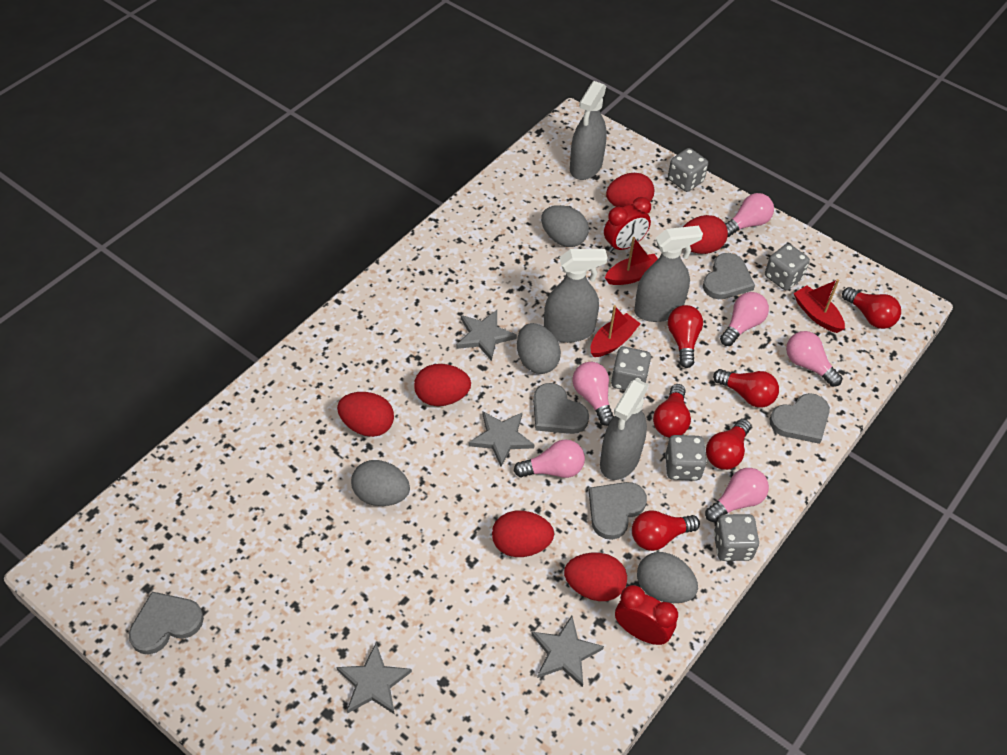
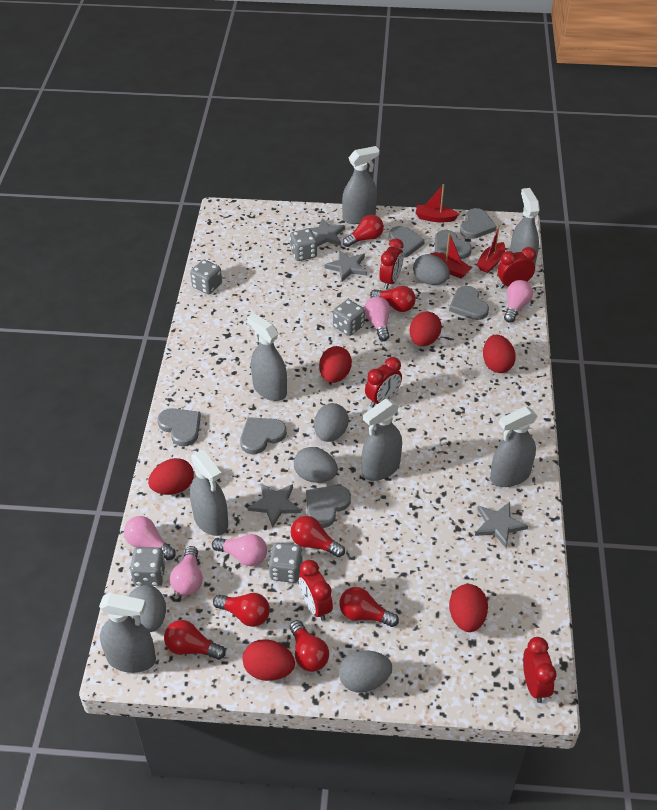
grey egg: 4 -> 5
grey heart: 5 -> 7
grey spray bottle: 4 -> 7
pink light bulb: 6 -> 5
red clock: 2 -> 5
red light bulb: 6 -> 7

